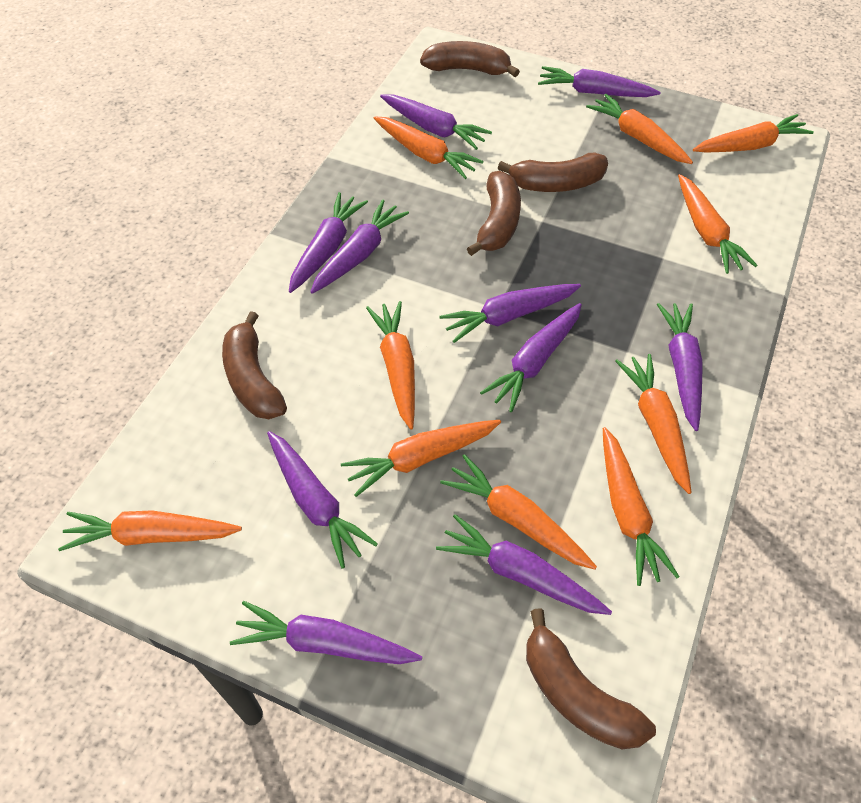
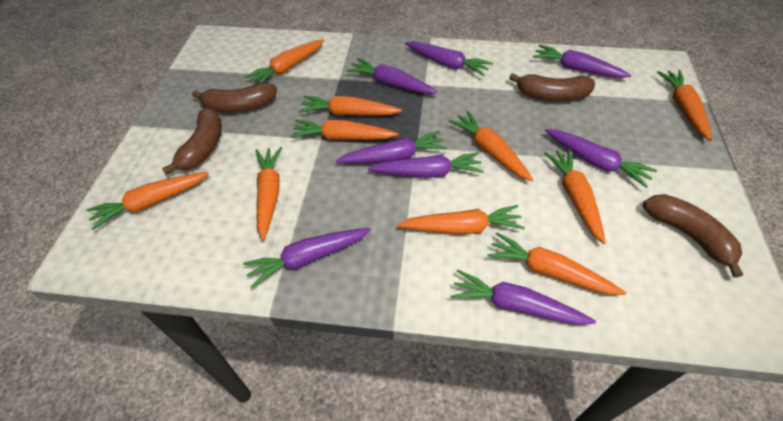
brown banana: 5 -> 4
purple carrot: 10 -> 8

